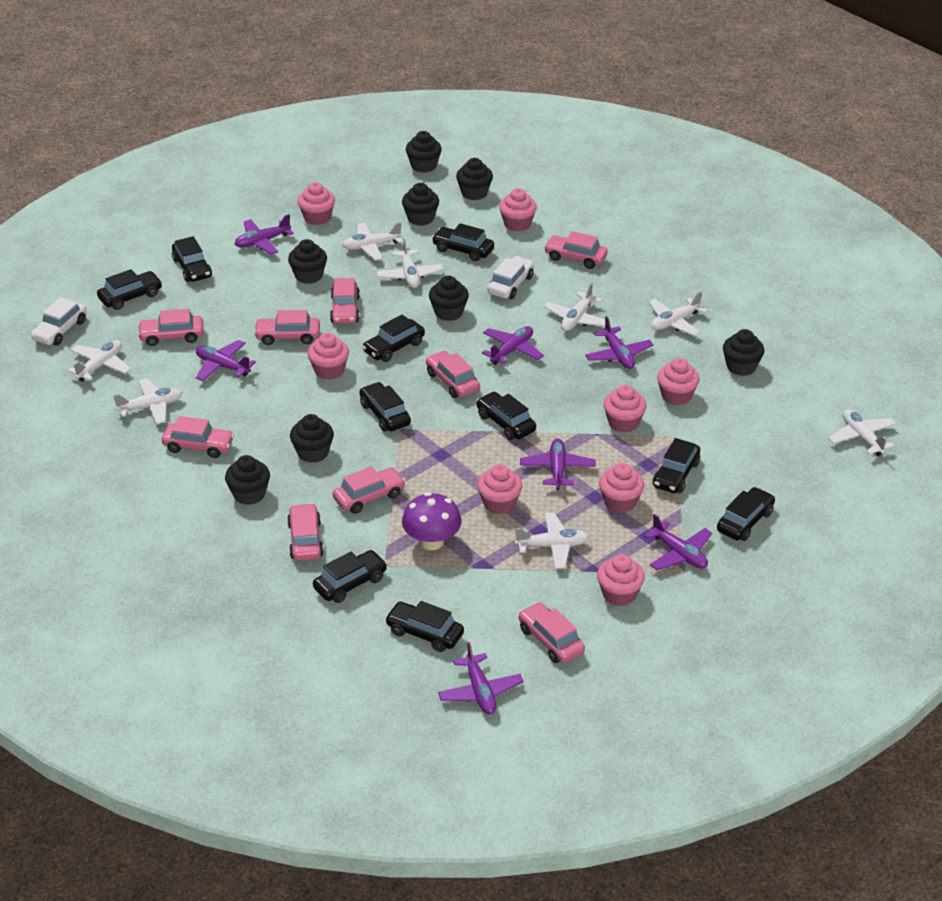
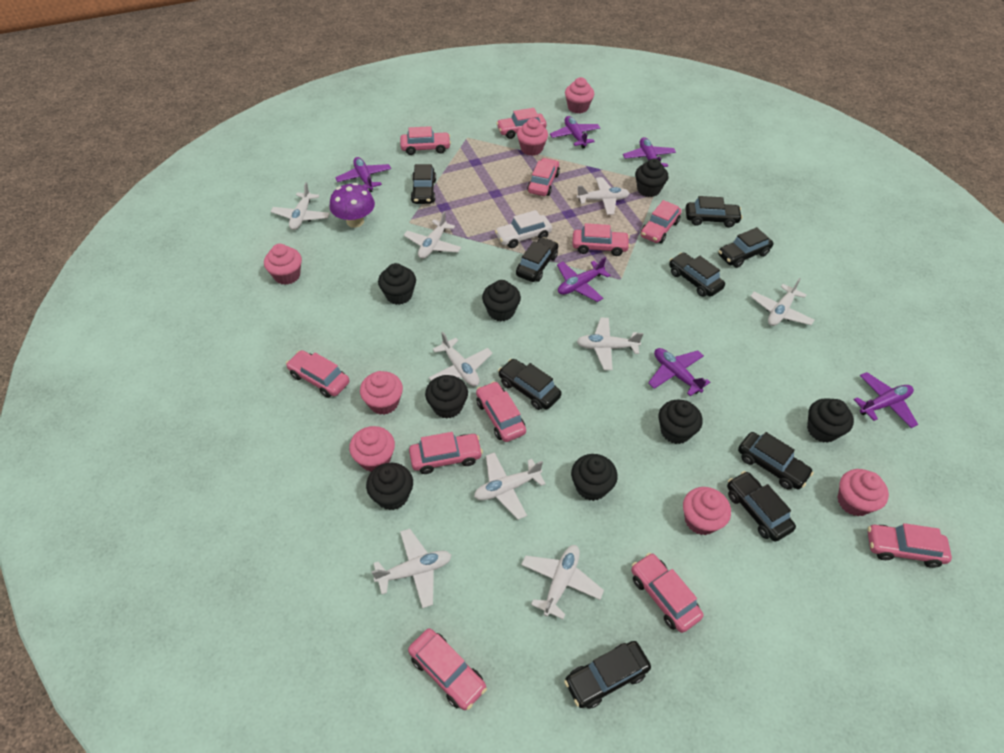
black car: 10 -> 9
pink car: 9 -> 11
pink cupcake: 8 -> 7
purple plane: 7 -> 6
white car: 2 -> 1
white plane: 8 -> 9

